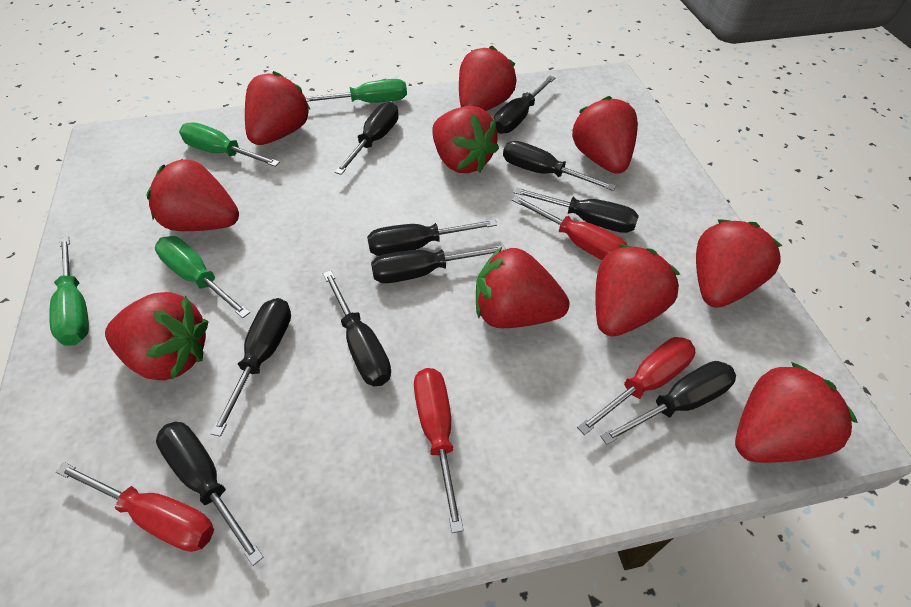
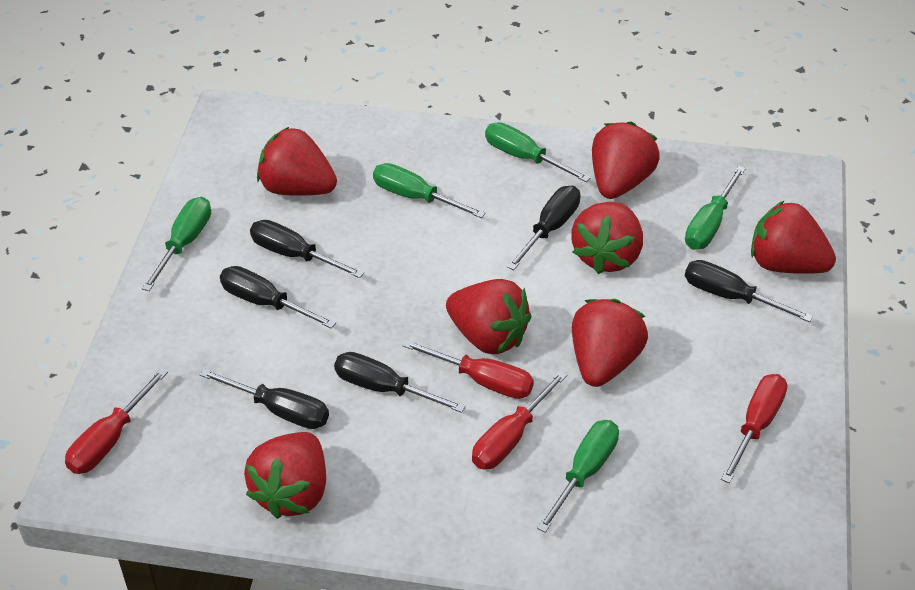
black screwdriver: 10 -> 6
green screwdriver: 4 -> 5
red strawberry: 10 -> 7

